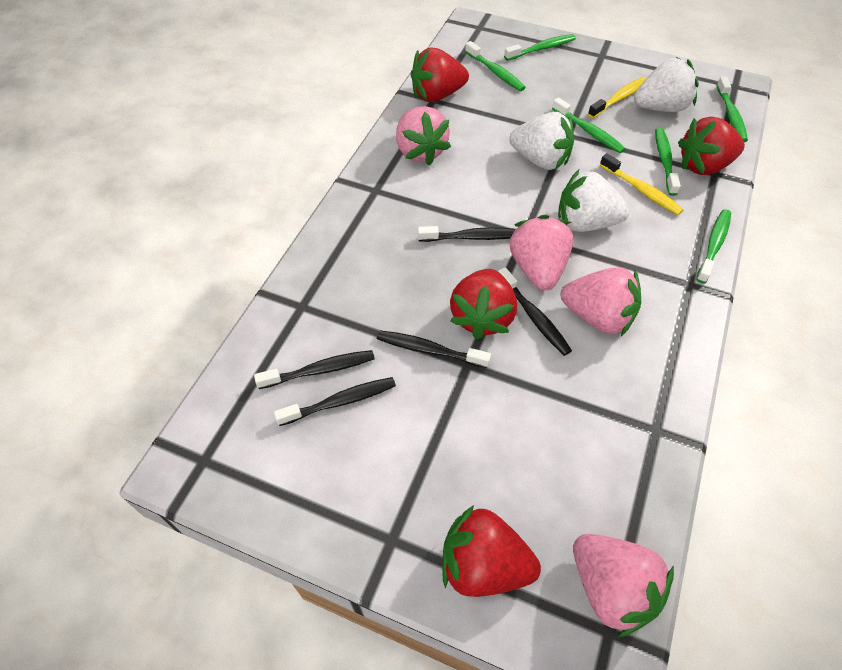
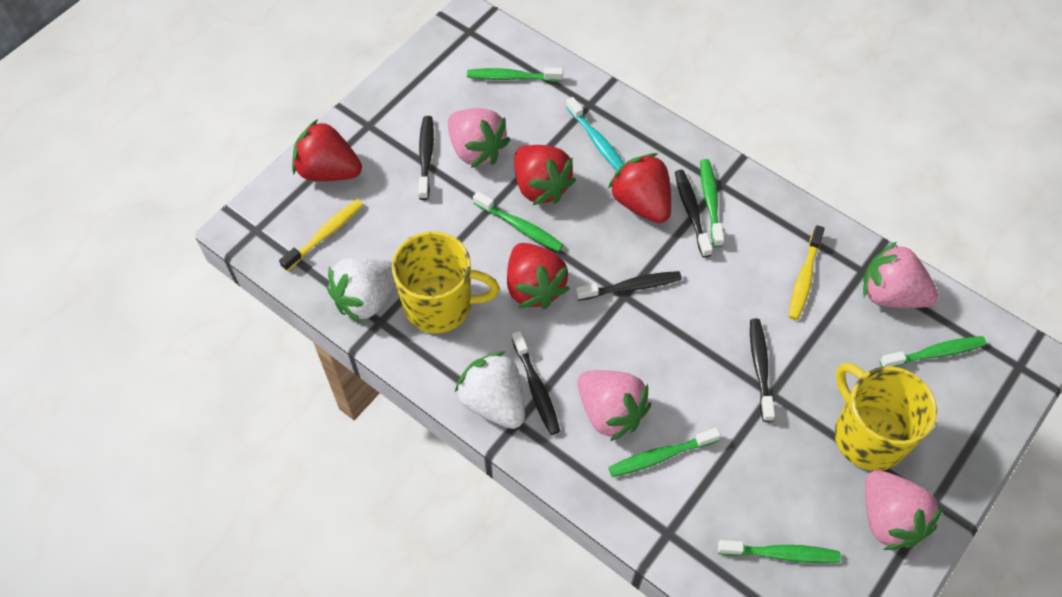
turquoise toothbrush: 0 -> 1
white strawberry: 3 -> 2
yellow mug: 0 -> 2

